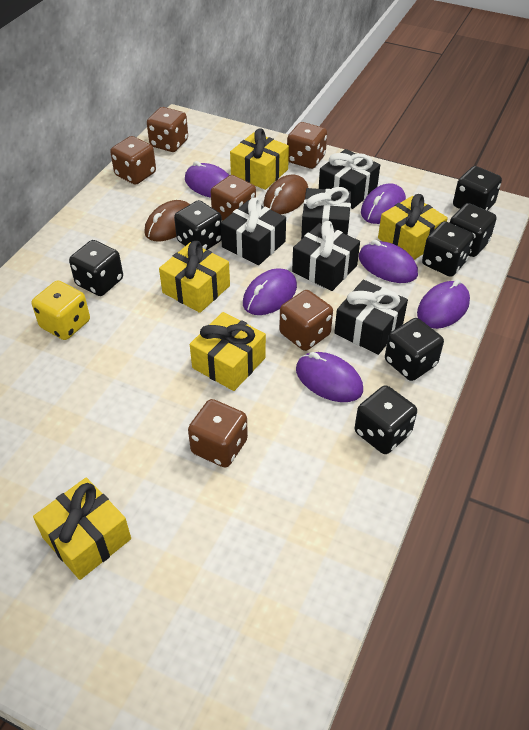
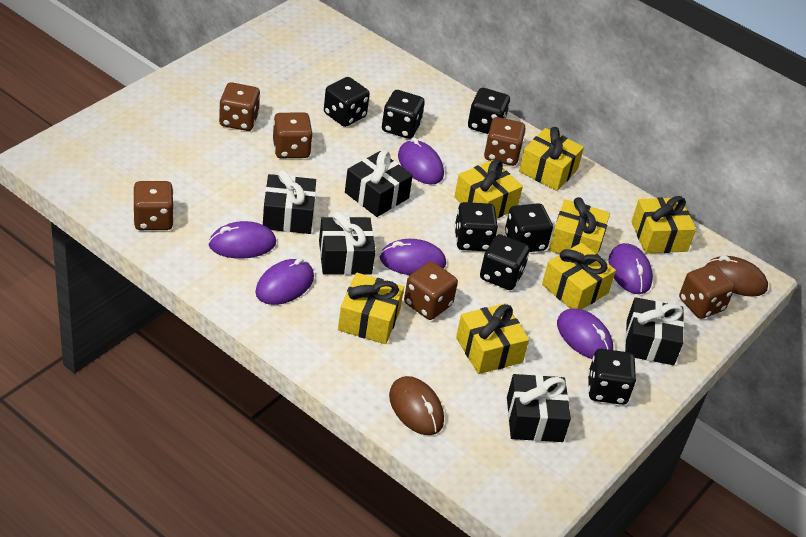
yellow dice: 1 -> 0
yellow gift: 5 -> 7

